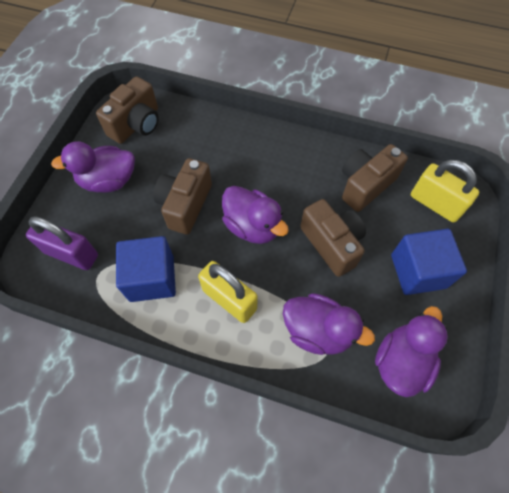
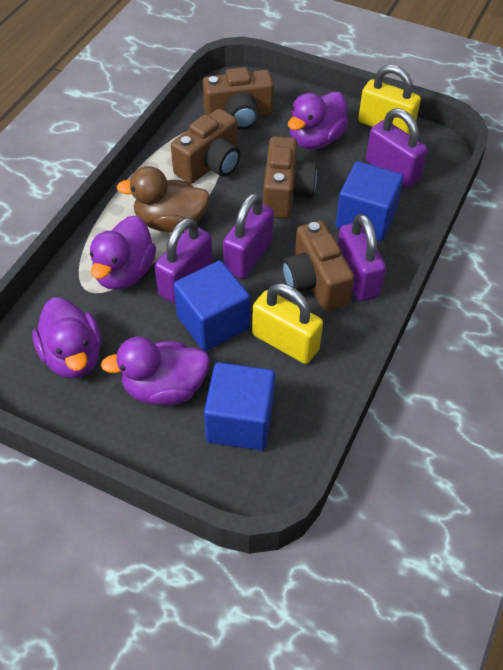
blue cube: 2 -> 3
brown duck: 0 -> 1
purple padlock: 1 -> 4

